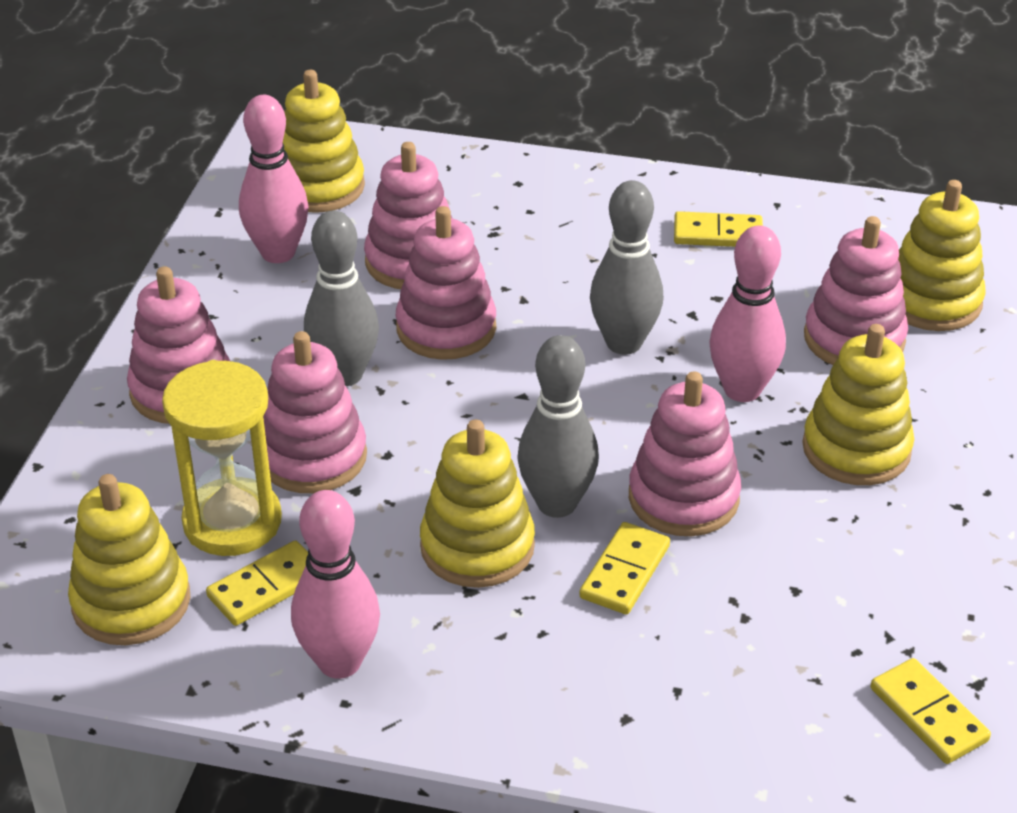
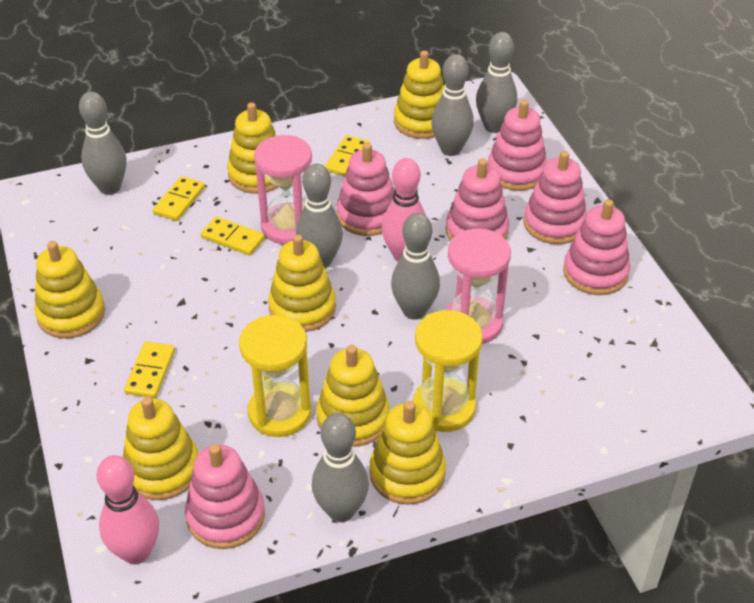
grey bowling pin: 3 -> 6
pink bowling pin: 3 -> 2
pink hourglass: 0 -> 2
yellow hourglass: 1 -> 2
yellow stacking toy: 5 -> 7

